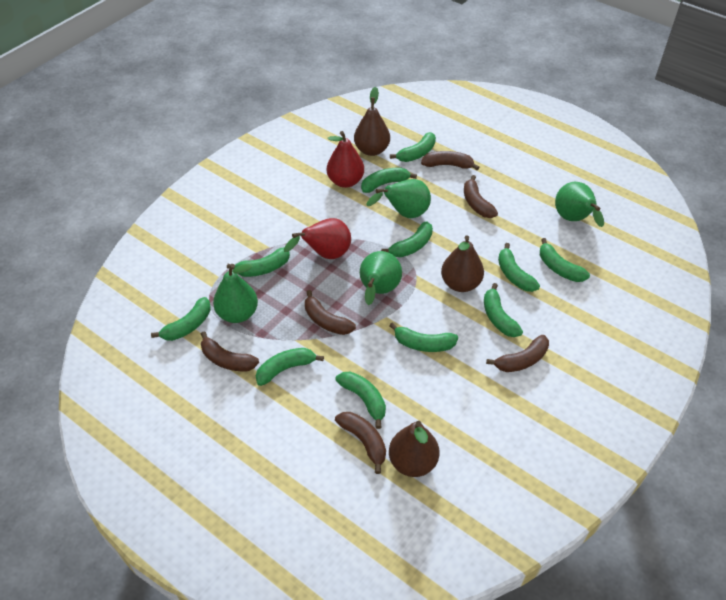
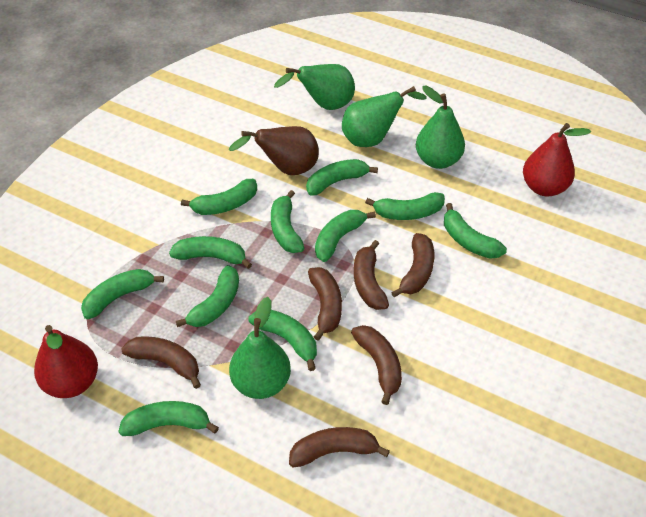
brown pear: 3 -> 1

